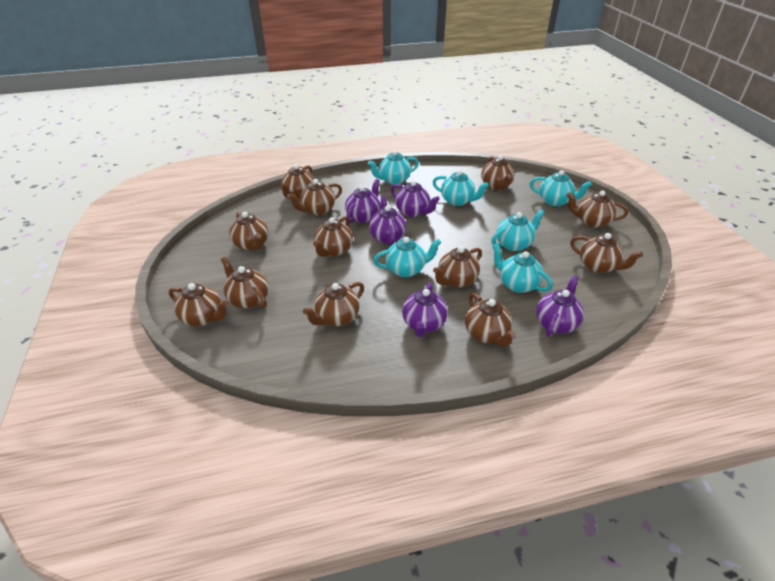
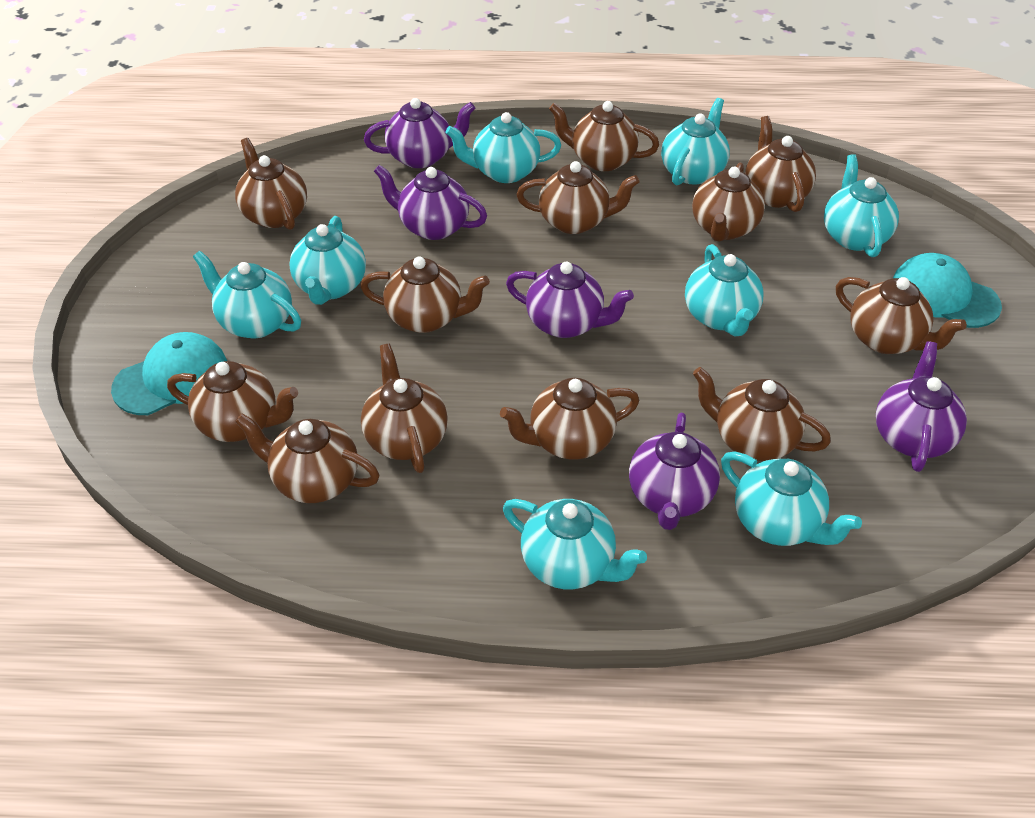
turquoise cap: 0 -> 2
turquoise teapot: 6 -> 8

